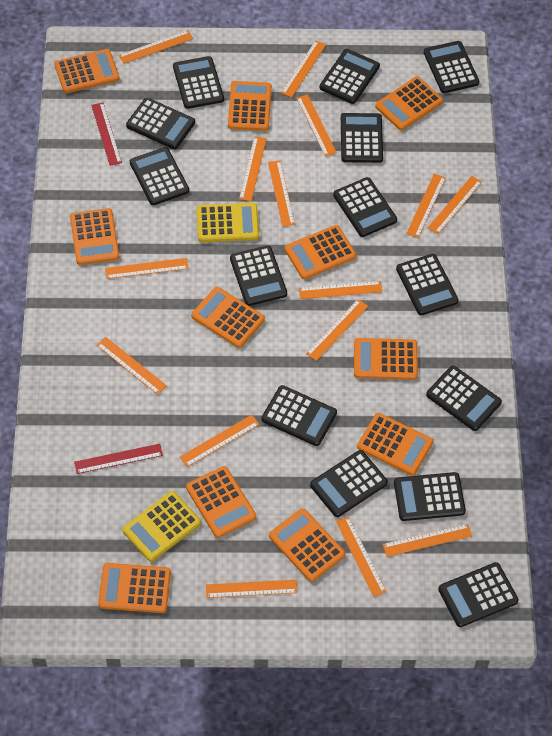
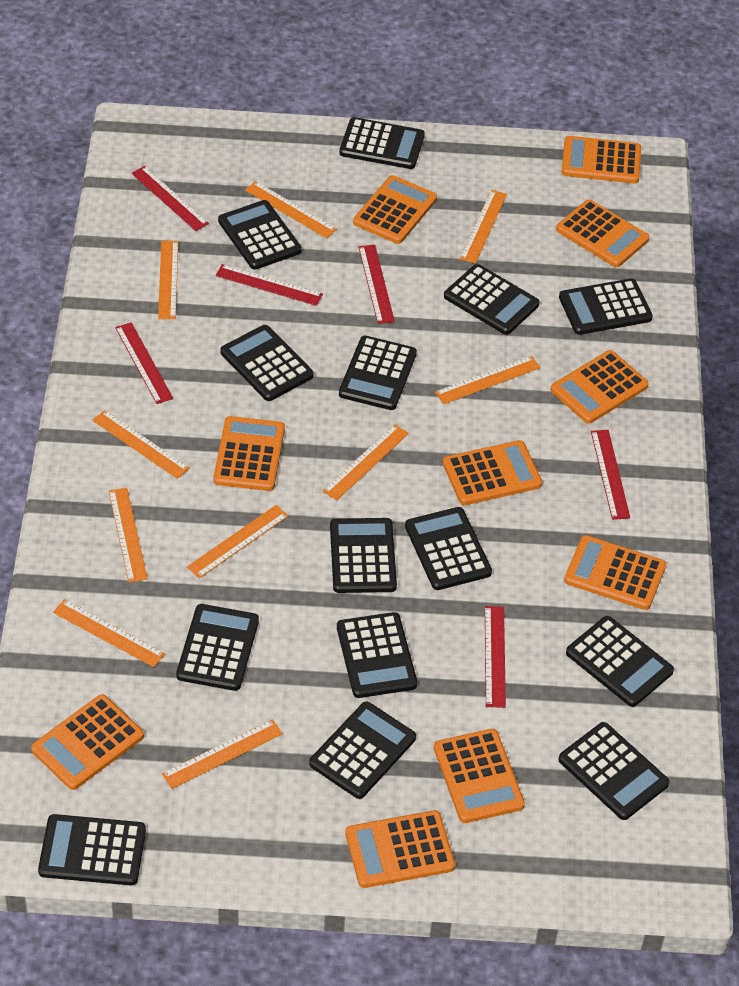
orange calculator: 11 -> 10
orange ruler: 15 -> 10
red ruler: 2 -> 6
yellow calculator: 2 -> 0

